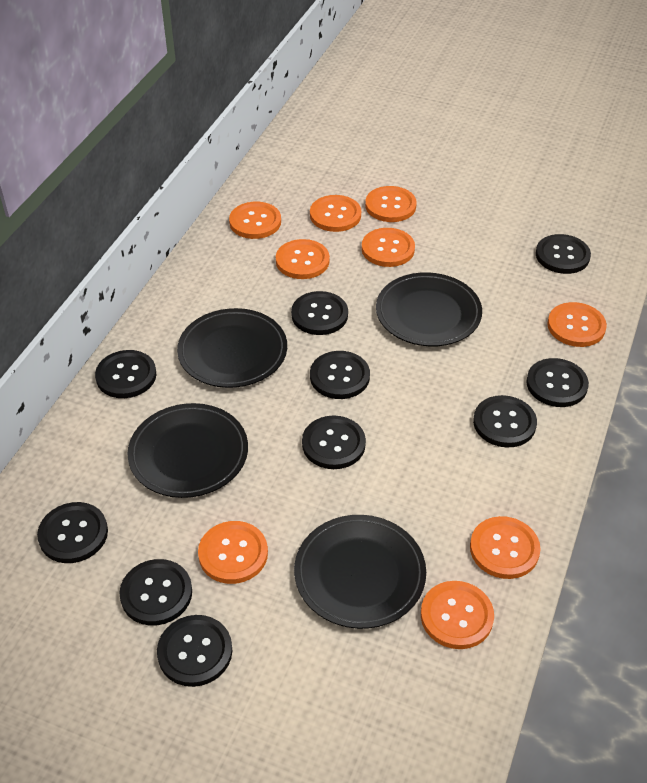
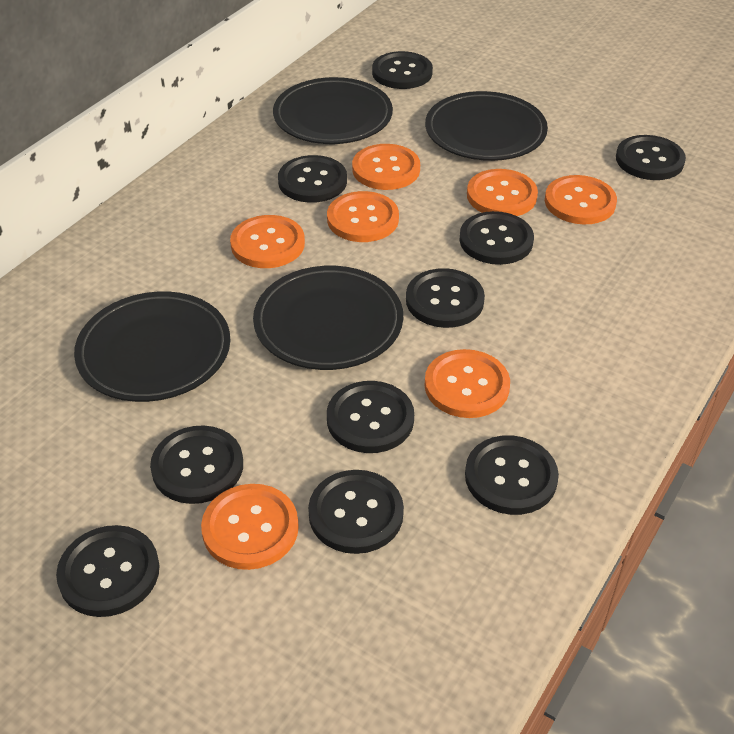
orange button: 9 -> 7

